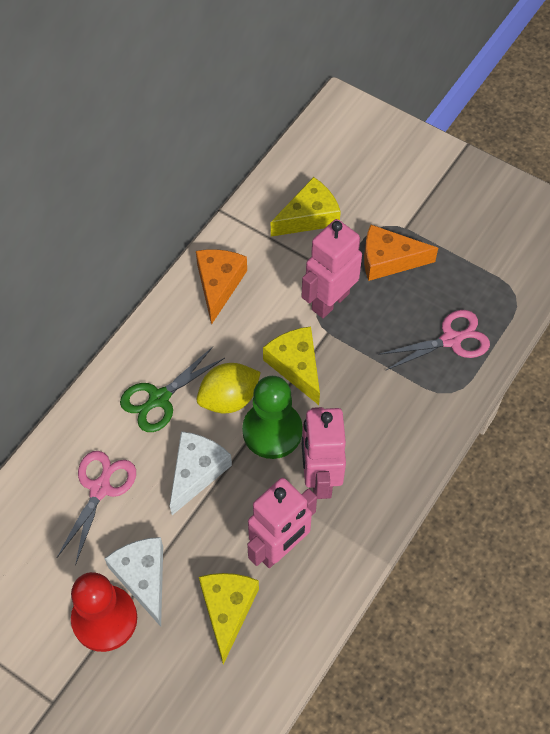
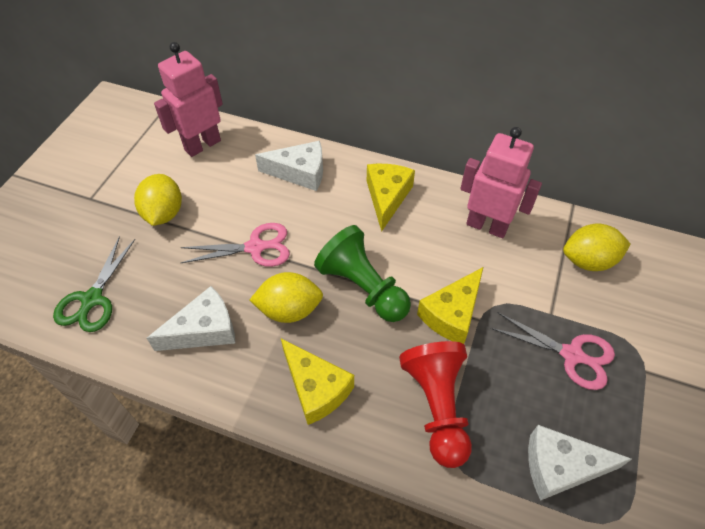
orange cheese: 2 -> 0
pink robot: 3 -> 2
white cheese: 2 -> 3
yellow lemon: 1 -> 3

